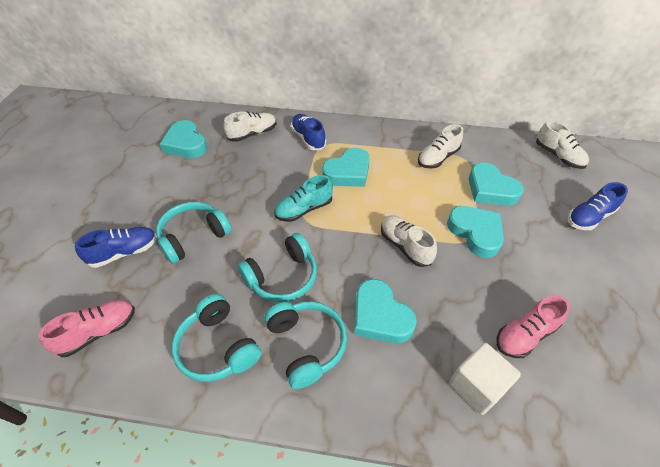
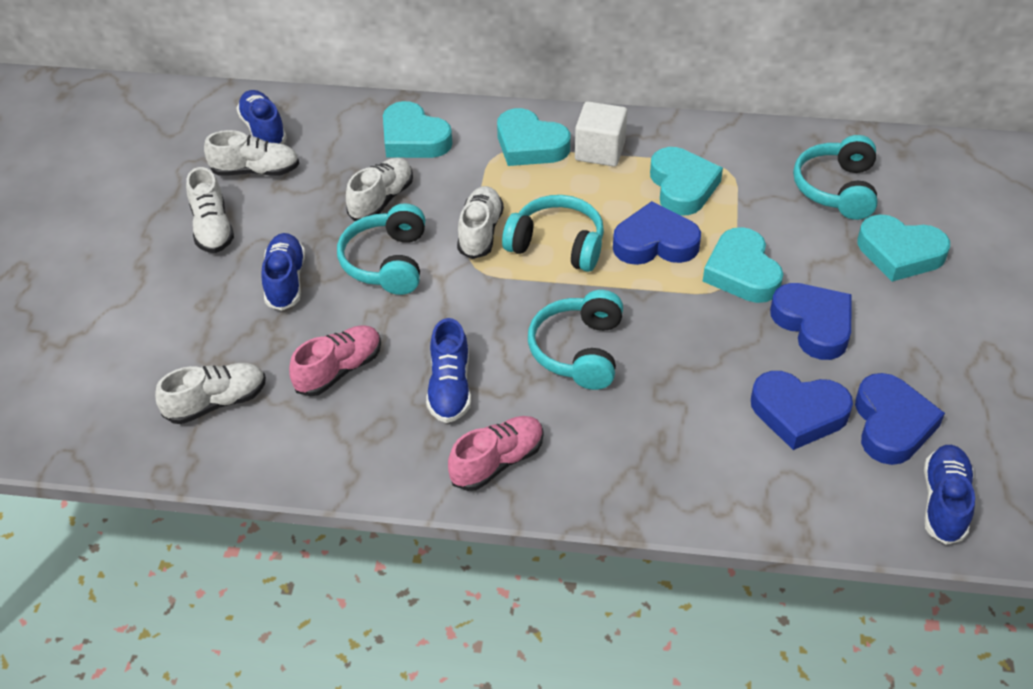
blue heart: 0 -> 4
blue shoe: 3 -> 4
turquoise shoe: 1 -> 0
white shoe: 4 -> 5

